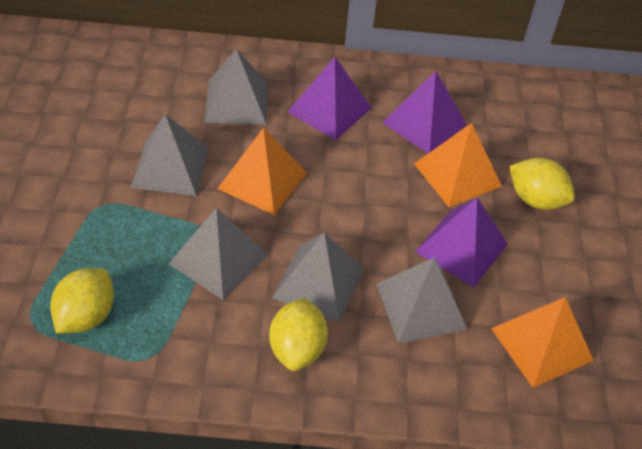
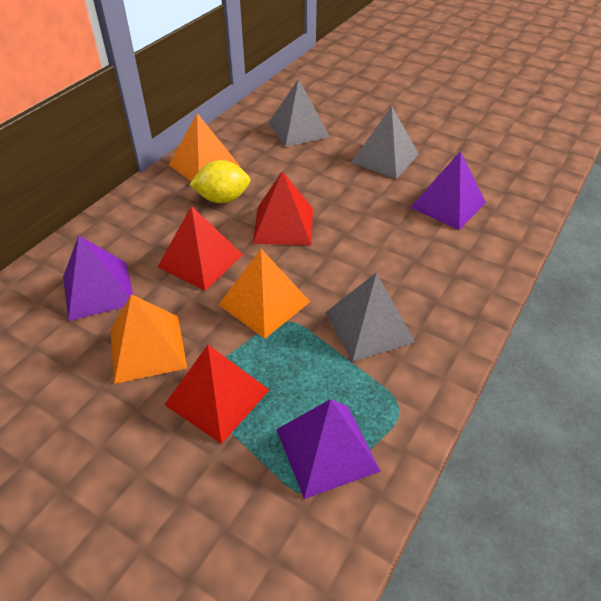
grey pyramid: 5 -> 3
red pyramid: 0 -> 3
yellow lemon: 3 -> 1

